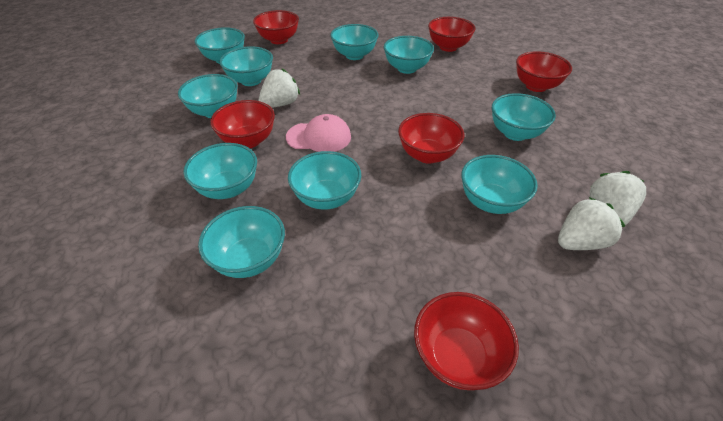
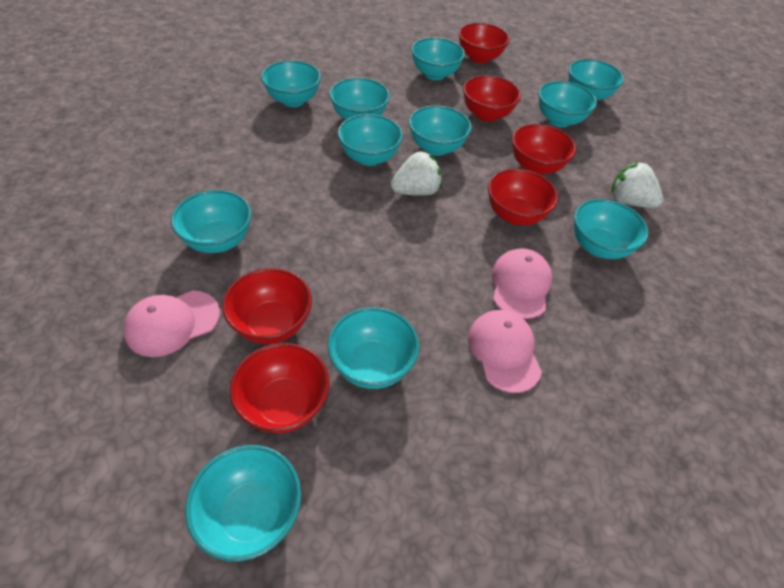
pink cap: 1 -> 3
turquoise bowl: 10 -> 11
white strawberry: 3 -> 2

